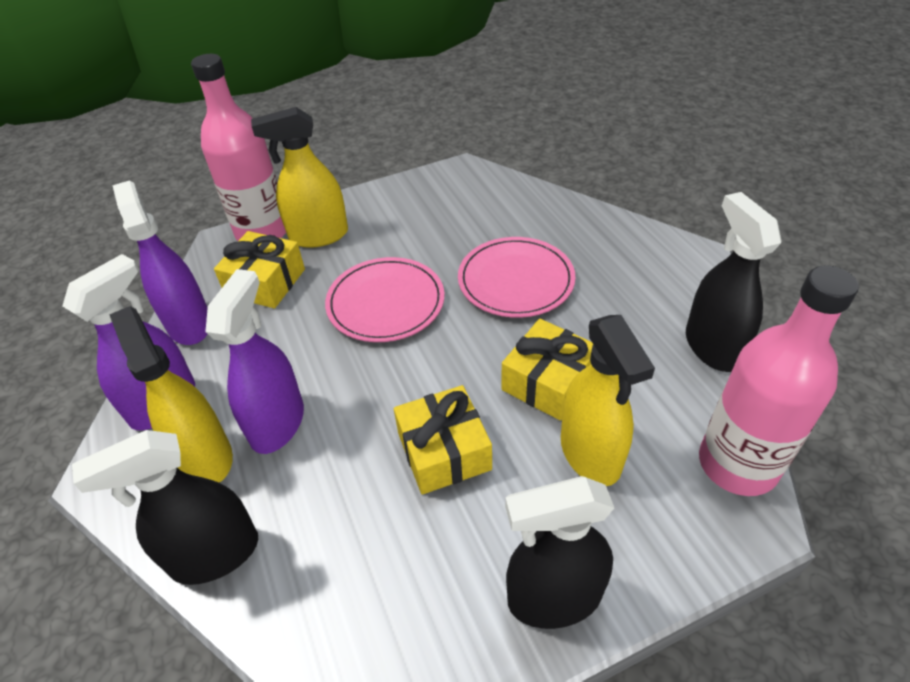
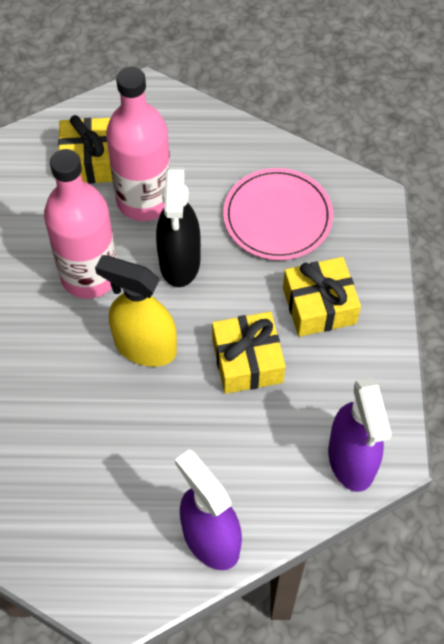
black spray bottle: 3 -> 1
pink plate: 2 -> 1
purple spray bottle: 3 -> 2
yellow spray bottle: 3 -> 1

